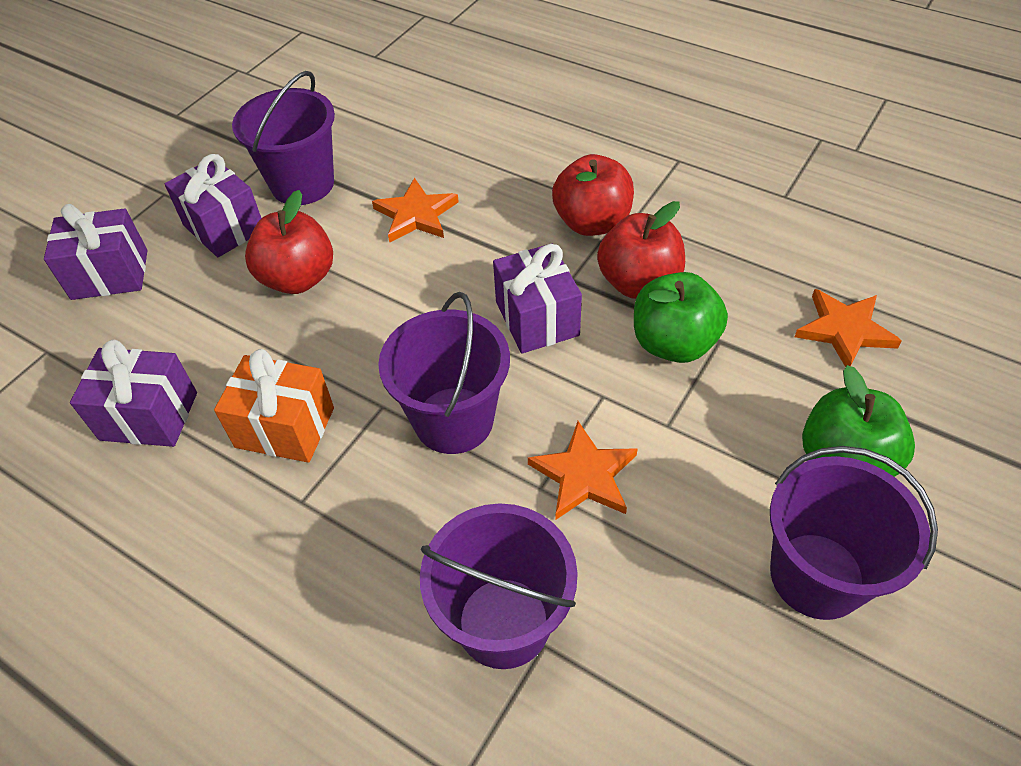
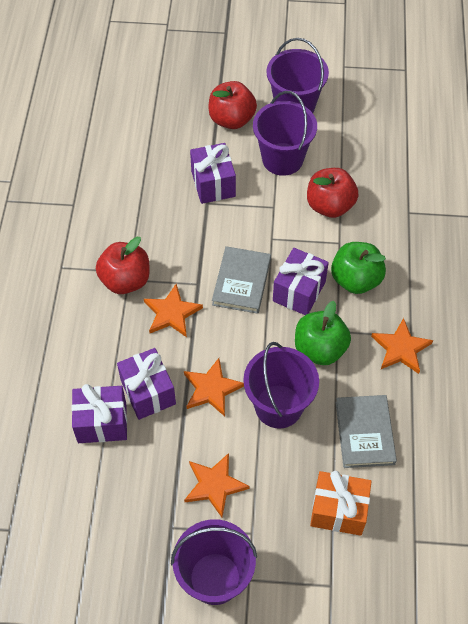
grey book: 0 -> 2
orange star: 3 -> 4

